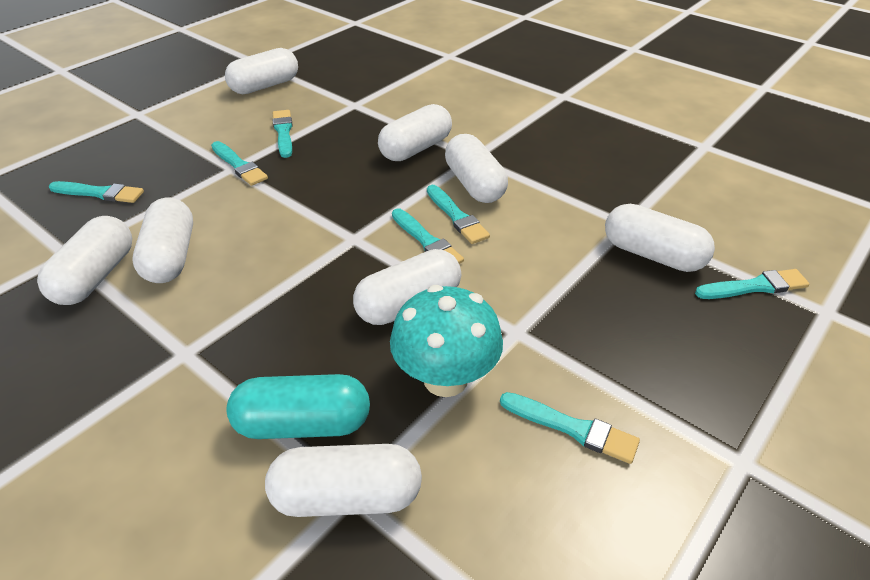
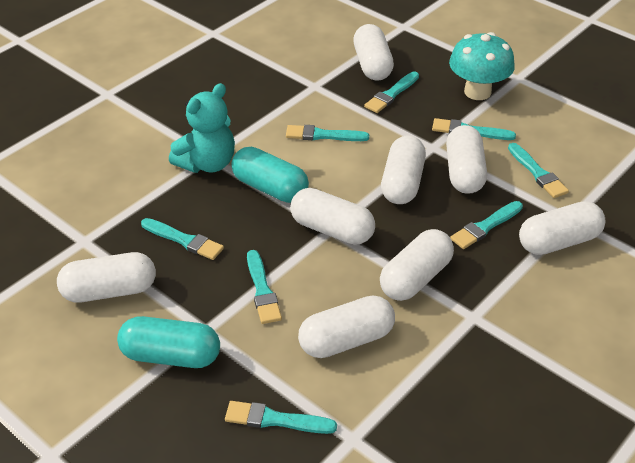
turquoise brush: 7 -> 8
turquoise capsule: 1 -> 2
turquoise teddy bear: 0 -> 1

